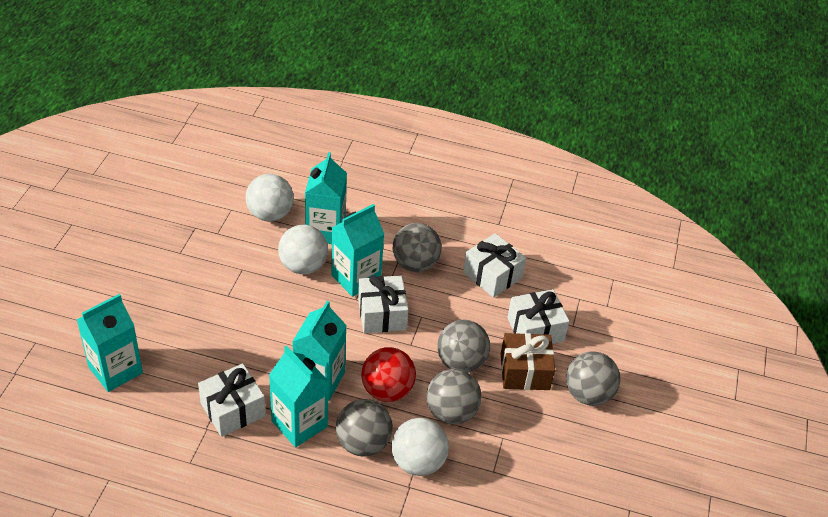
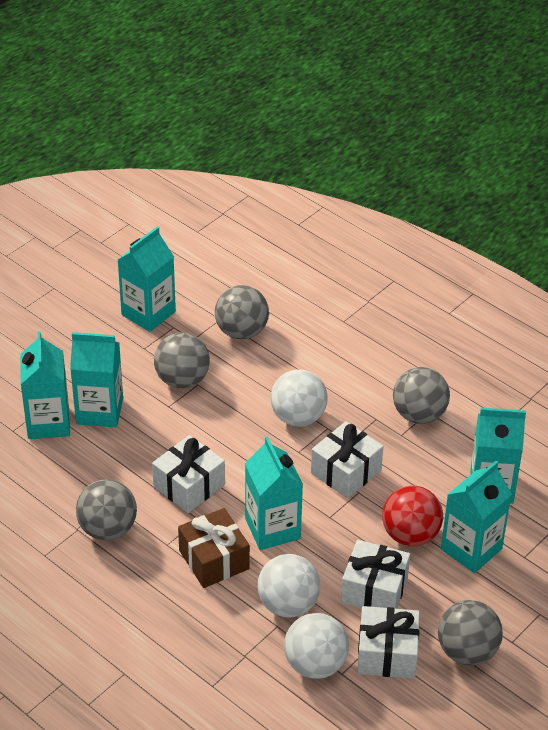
turquoise carton: 5 -> 6

